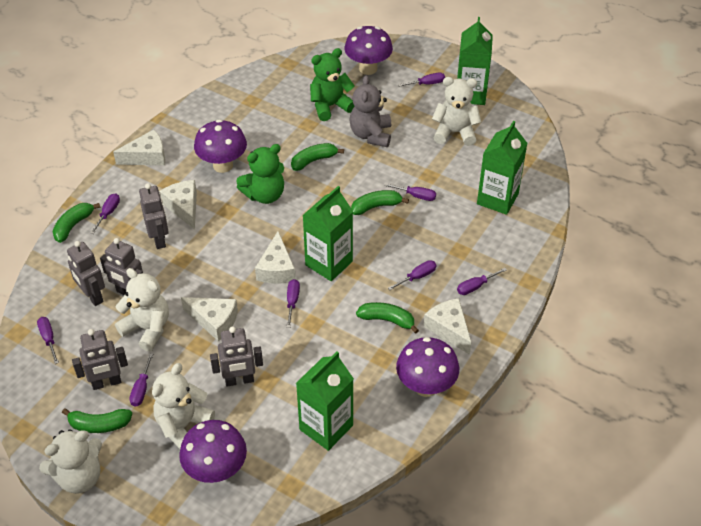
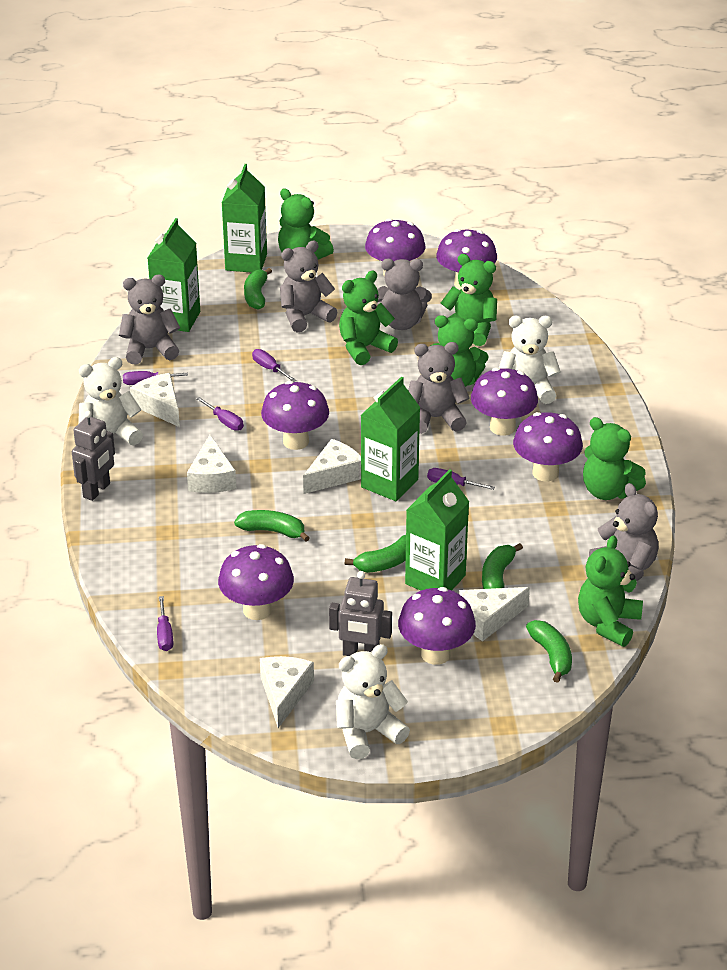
green teddy bear: 2 -> 6
grey robot: 5 -> 2
grey teddy bear: 1 -> 5
purple mushroom: 4 -> 7
purple screwdriver: 8 -> 5
white teddy bear: 4 -> 3

